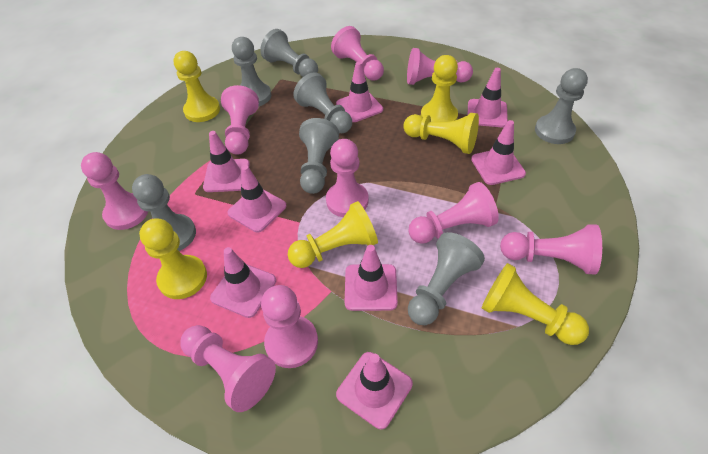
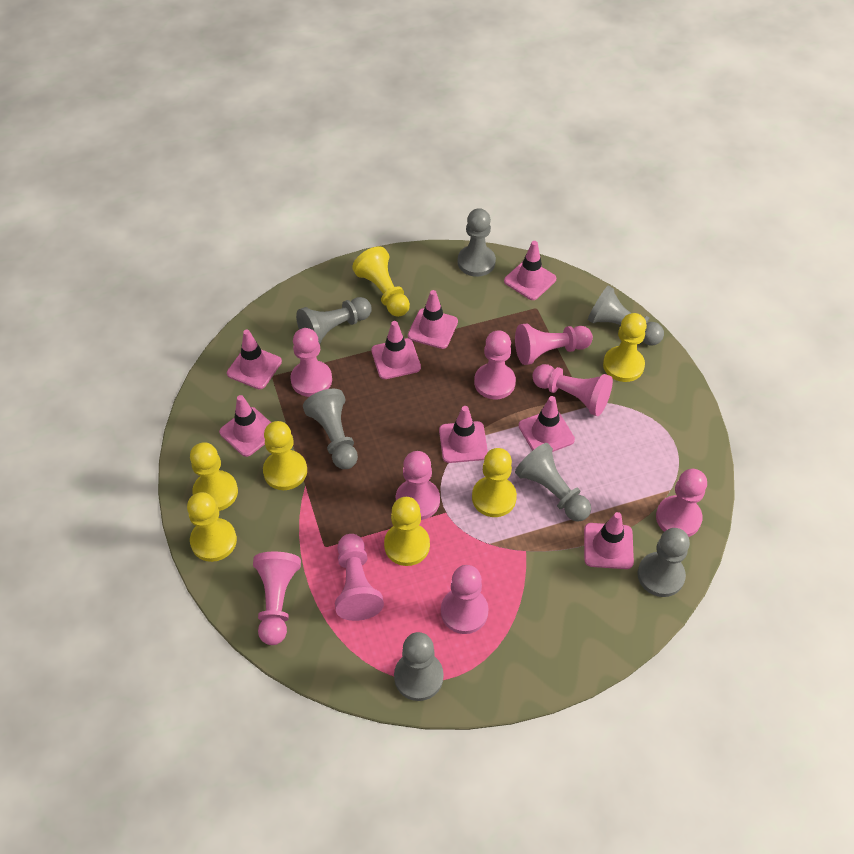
yellow pawn: 6 -> 7

